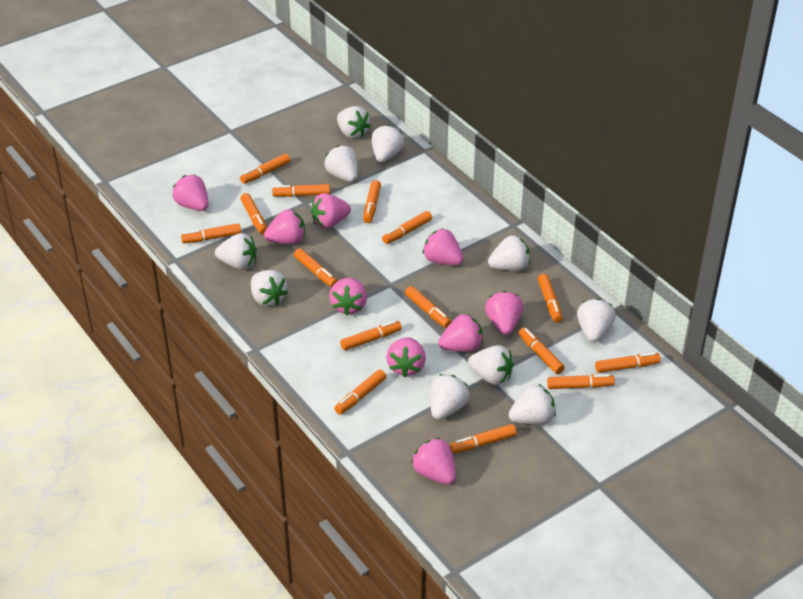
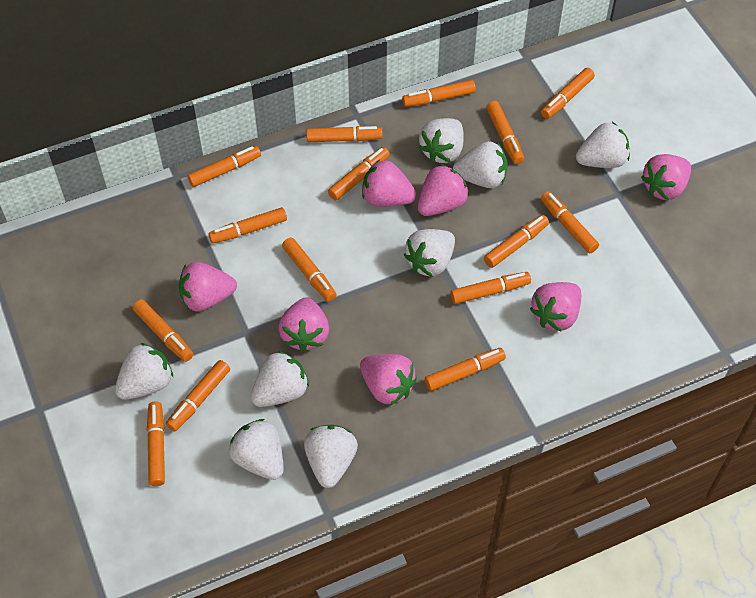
pink strawberry: 9 -> 7
white strawberry: 10 -> 8

